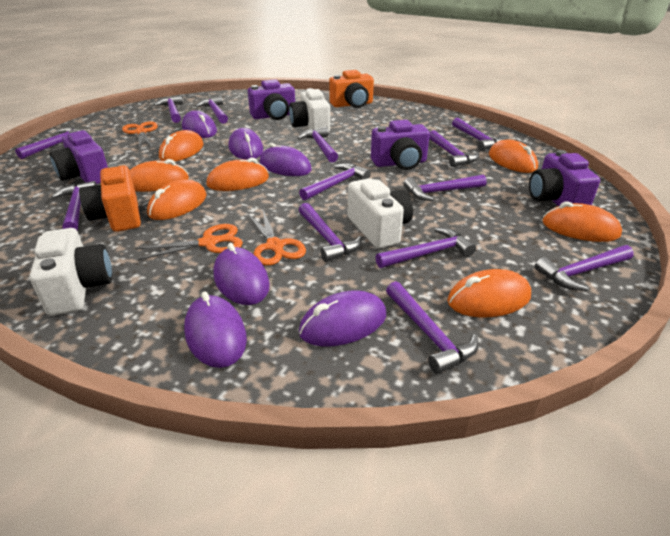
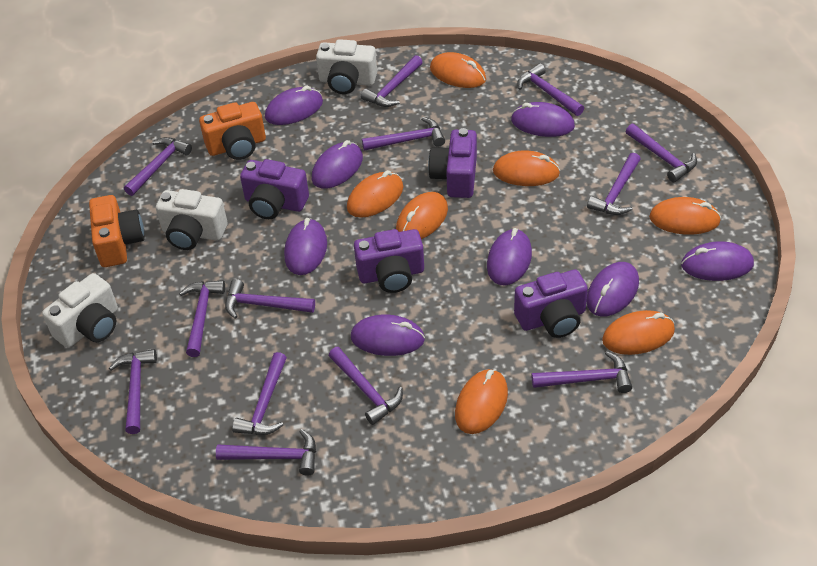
orange scissors: 3 -> 0
purple mouse: 6 -> 8

